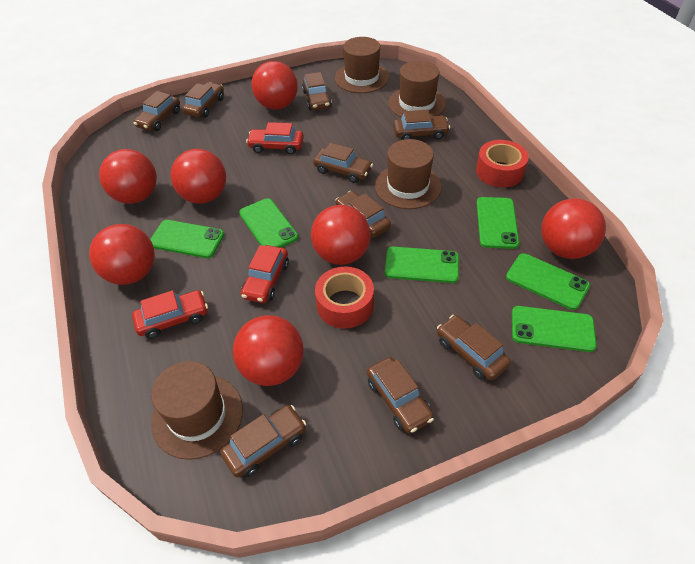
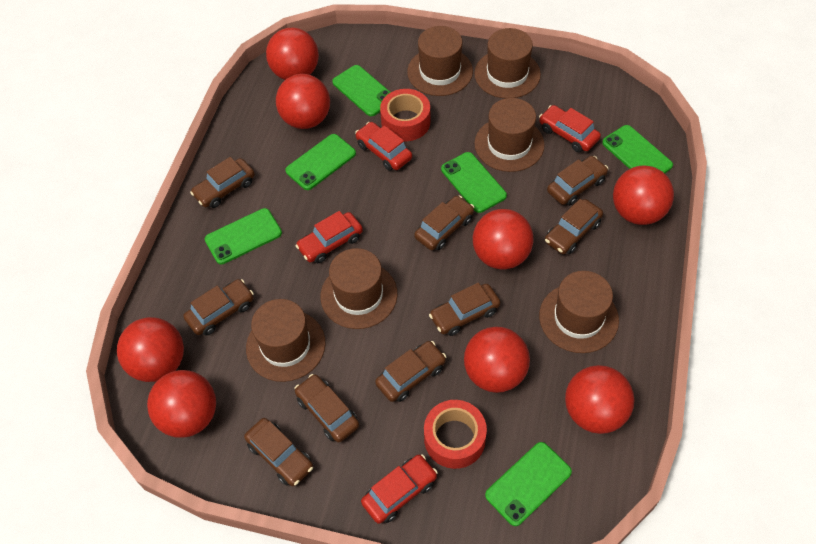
brown hat: 4 -> 6
red ball: 7 -> 8
red car: 3 -> 4

